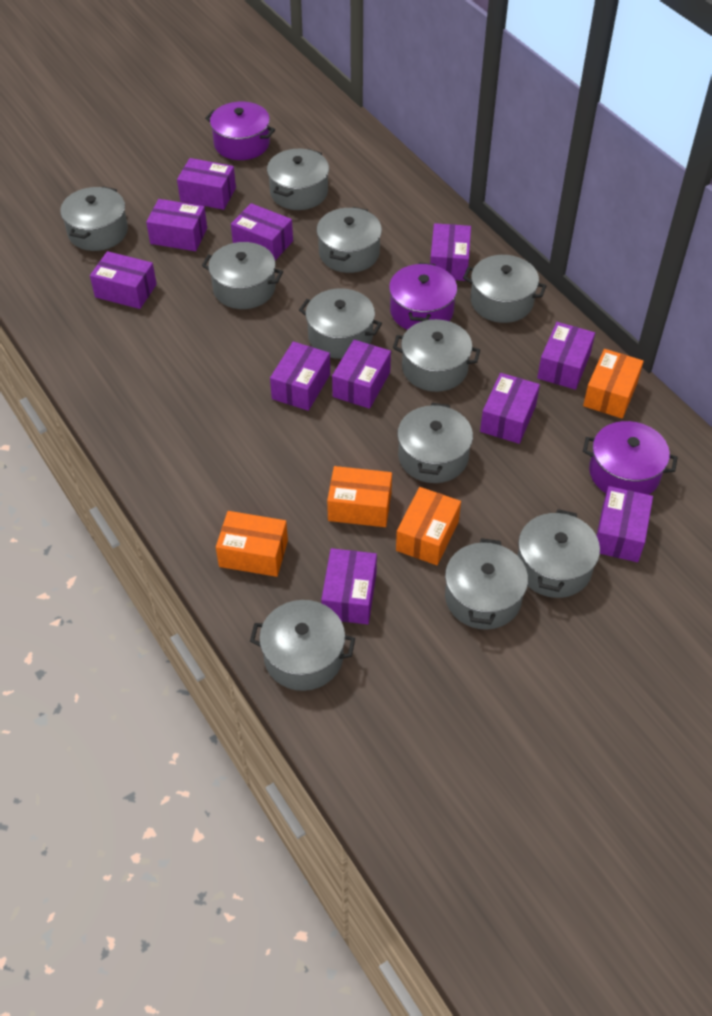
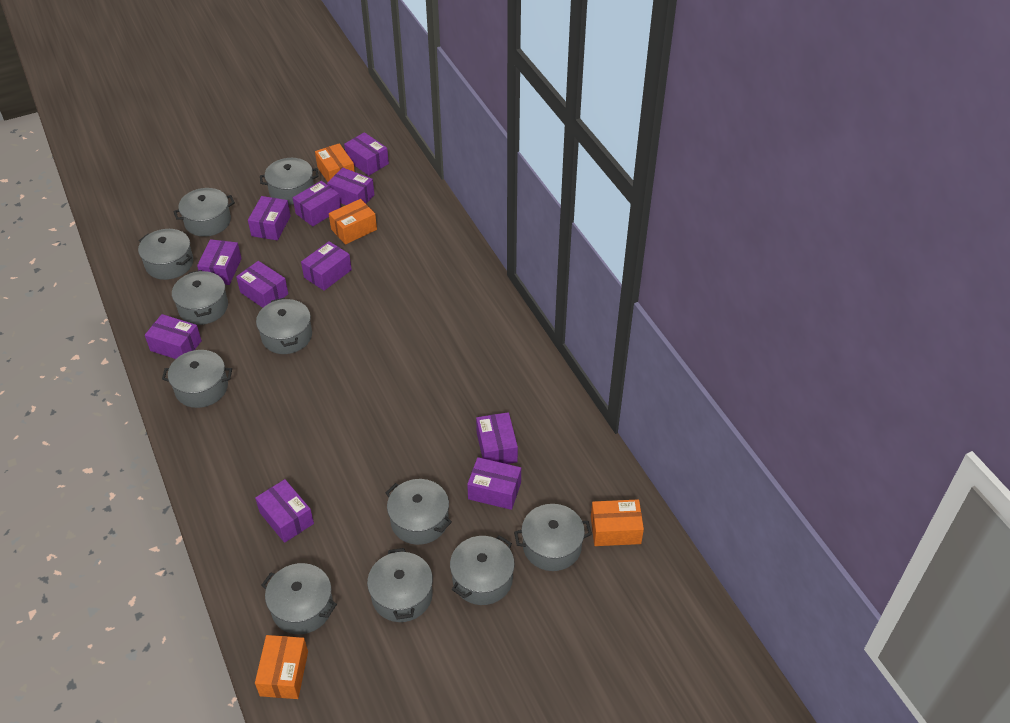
purple pot: 3 -> 0

